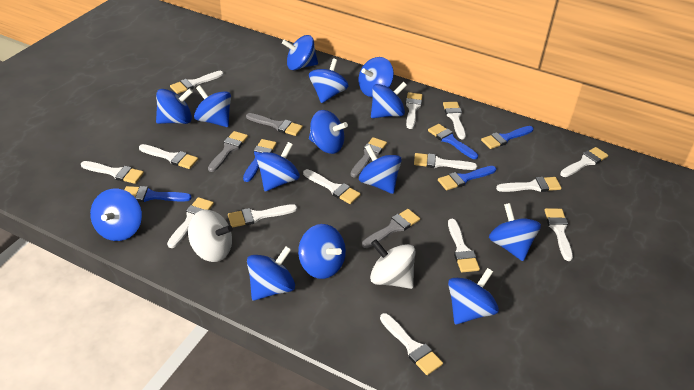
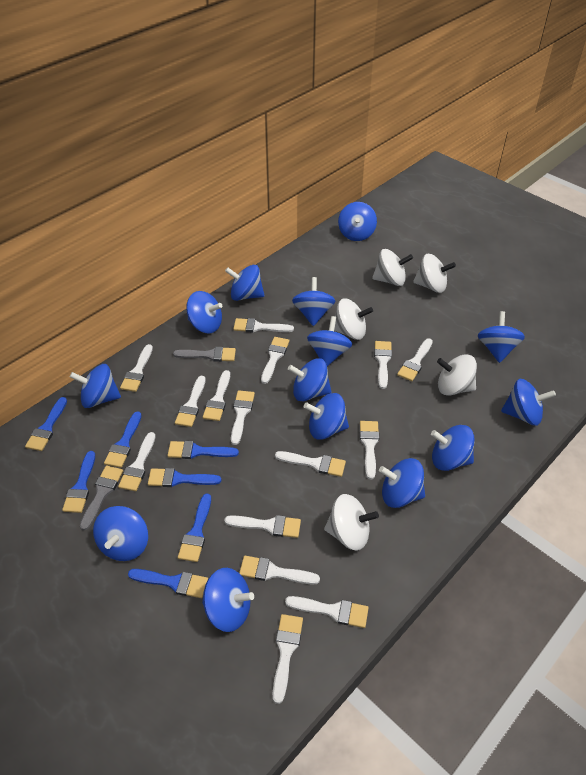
blue brush: 5 -> 7
grey brush: 4 -> 2
white brush: 14 -> 15
white spinning top: 2 -> 5

